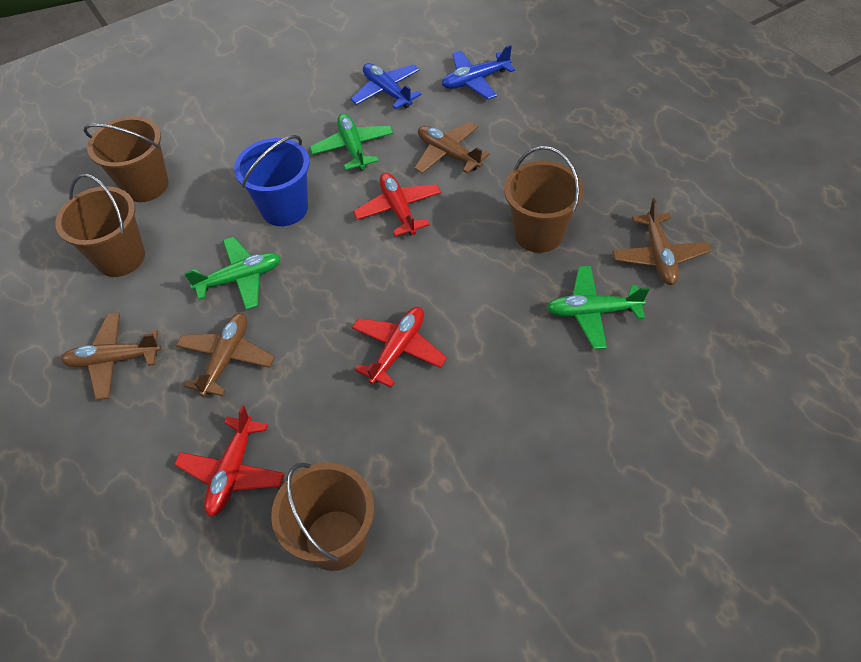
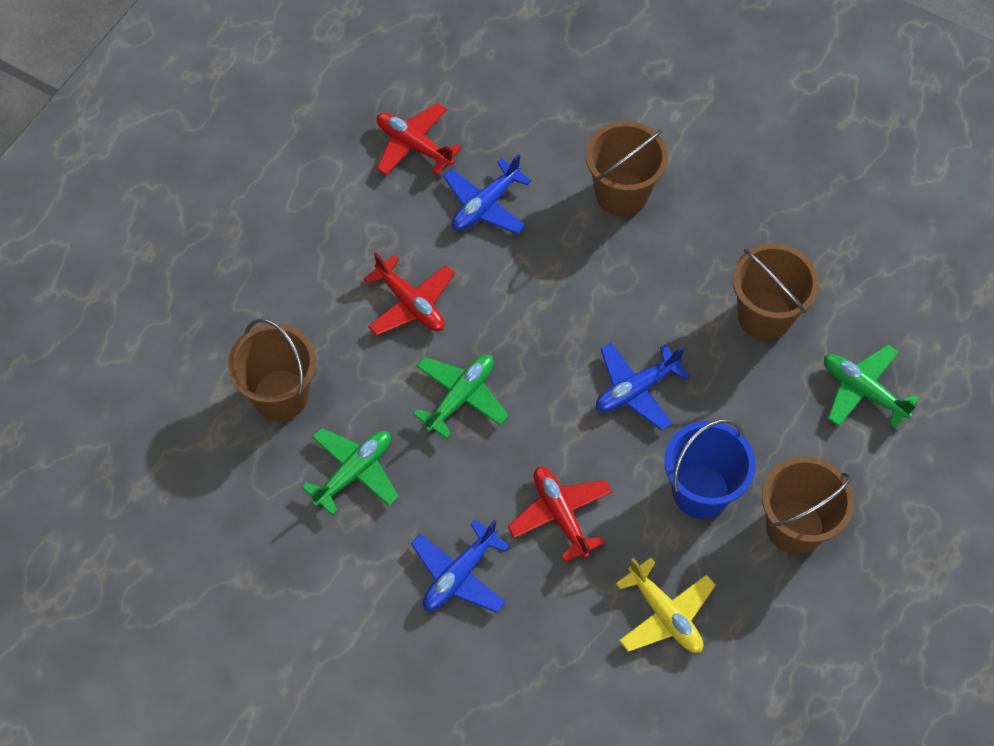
blue plane: 2 -> 3
brown plane: 4 -> 0
yellow plane: 0 -> 1

